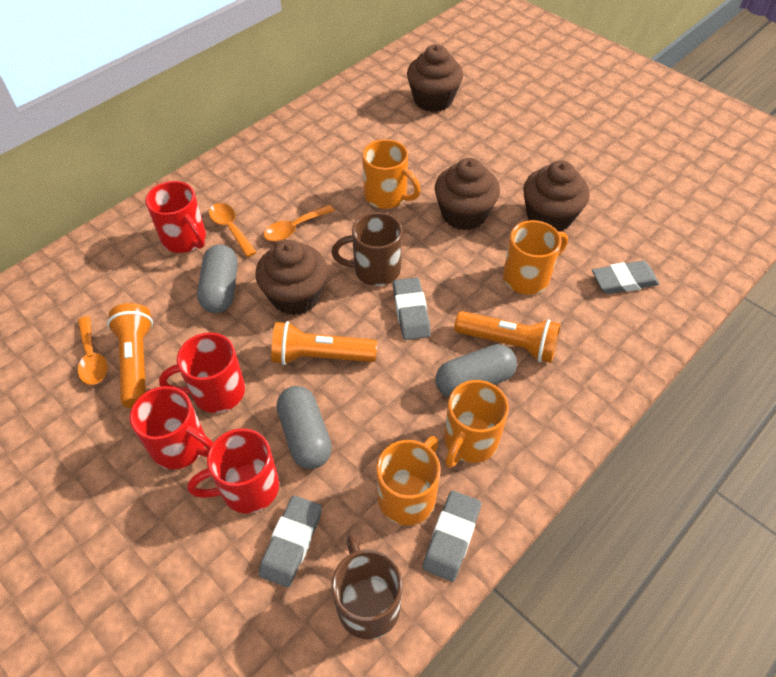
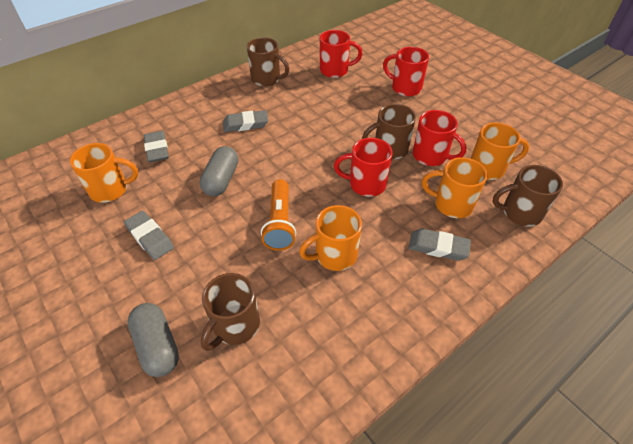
brown cupcake: 4 -> 0
brown mug: 2 -> 4
grey capsule: 3 -> 2
orange flashlight: 3 -> 1
orange spoon: 3 -> 0

